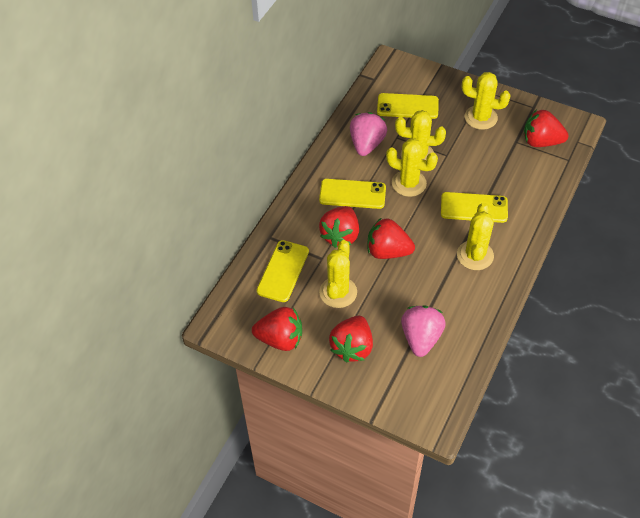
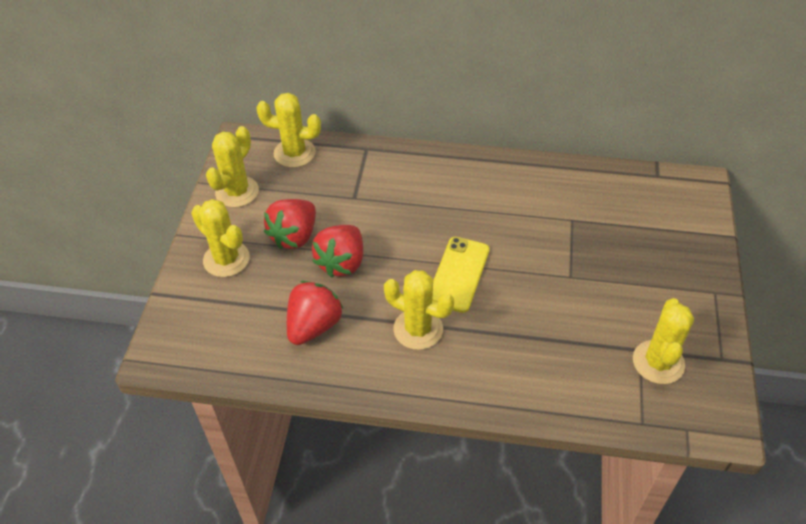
pink strawberry: 2 -> 0
red strawberry: 5 -> 3
yellow phone: 4 -> 1

